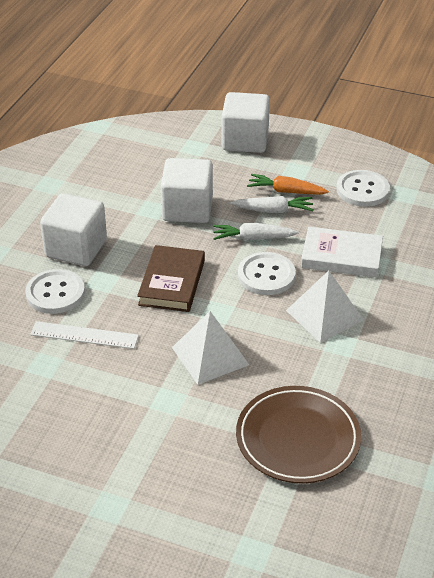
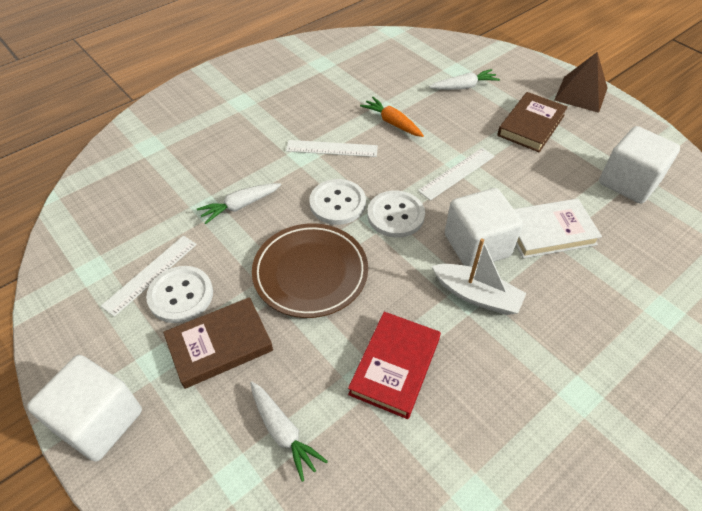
brown book: 1 -> 2
brown pyramid: 0 -> 1
red book: 0 -> 1
white boat: 0 -> 1
white carrot: 2 -> 3
white pyramid: 2 -> 0
white ruler: 1 -> 3

